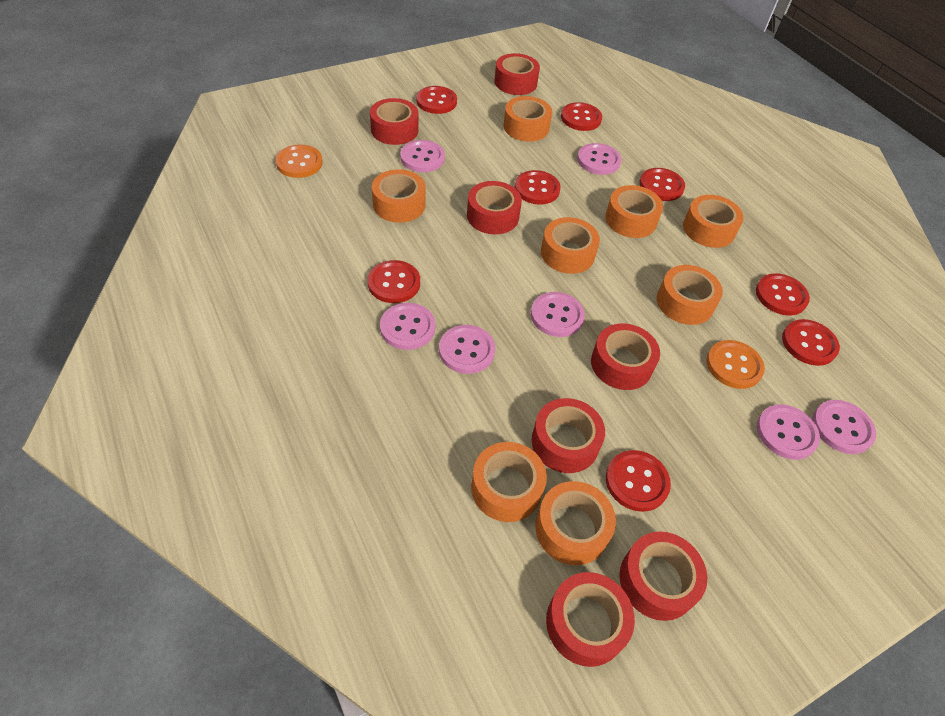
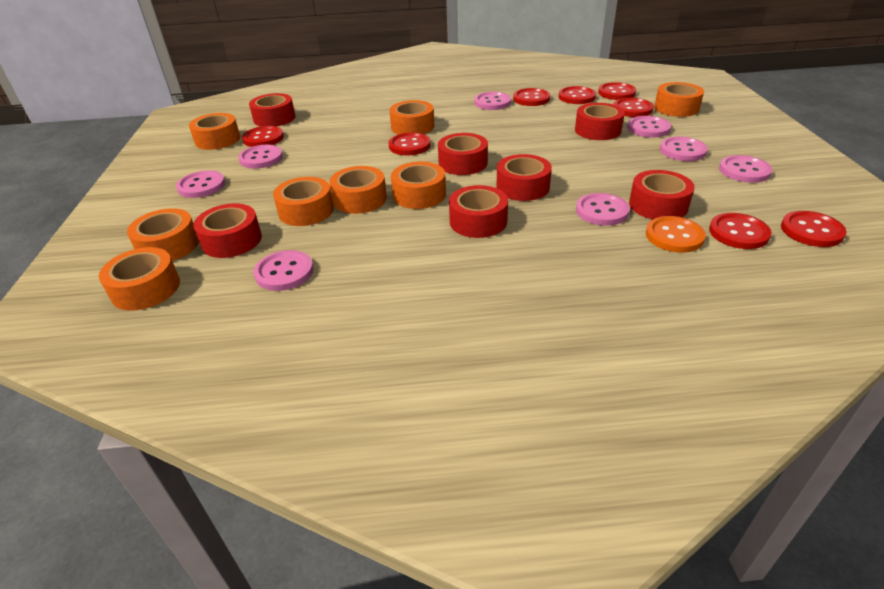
orange button: 2 -> 1
pink button: 7 -> 8

